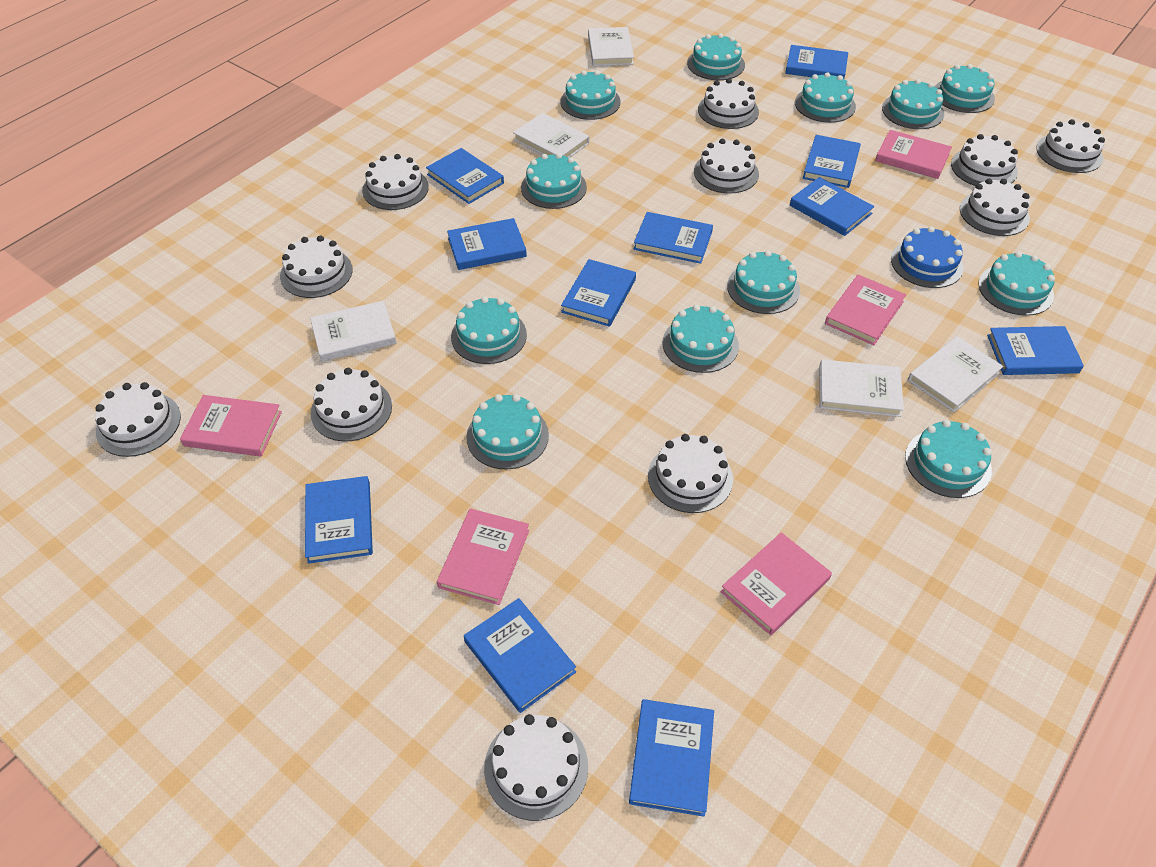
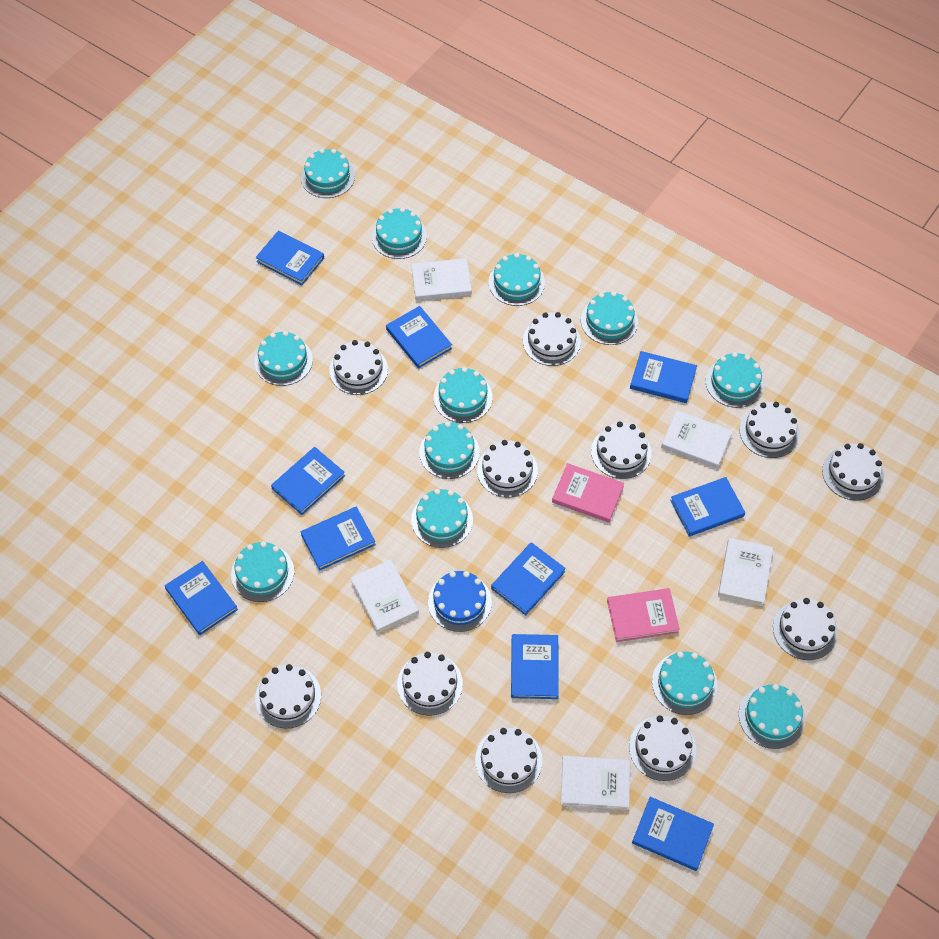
blue book: 11 -> 10
pink book: 5 -> 2

